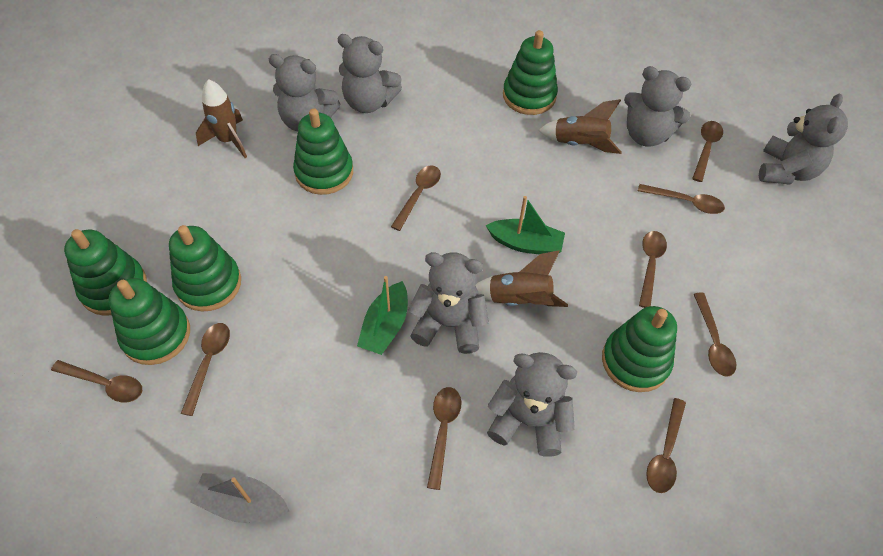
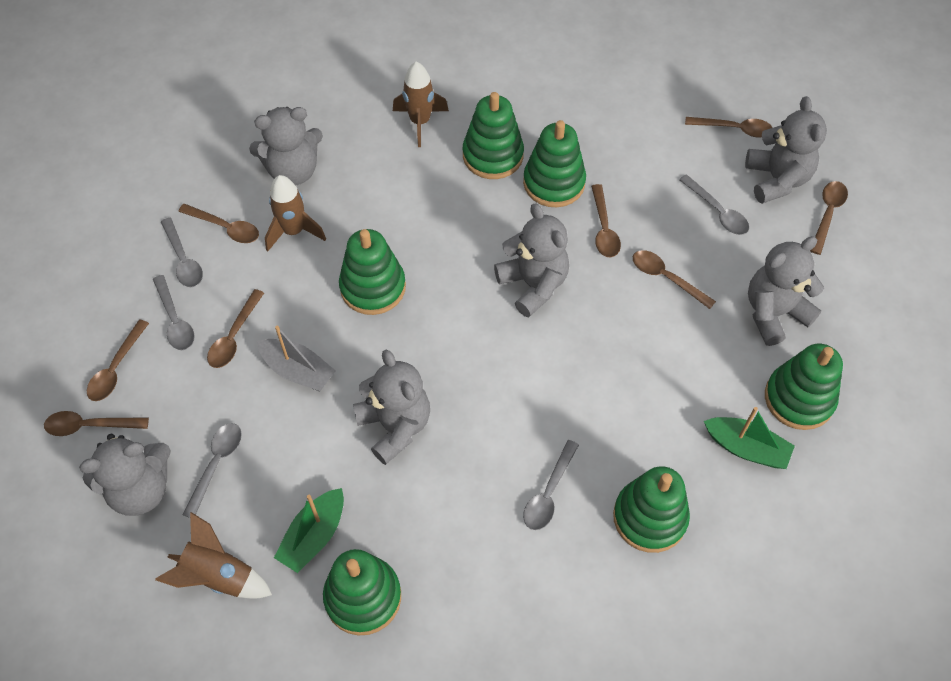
brown spoon: 9 -> 8
grey spoon: 0 -> 5

